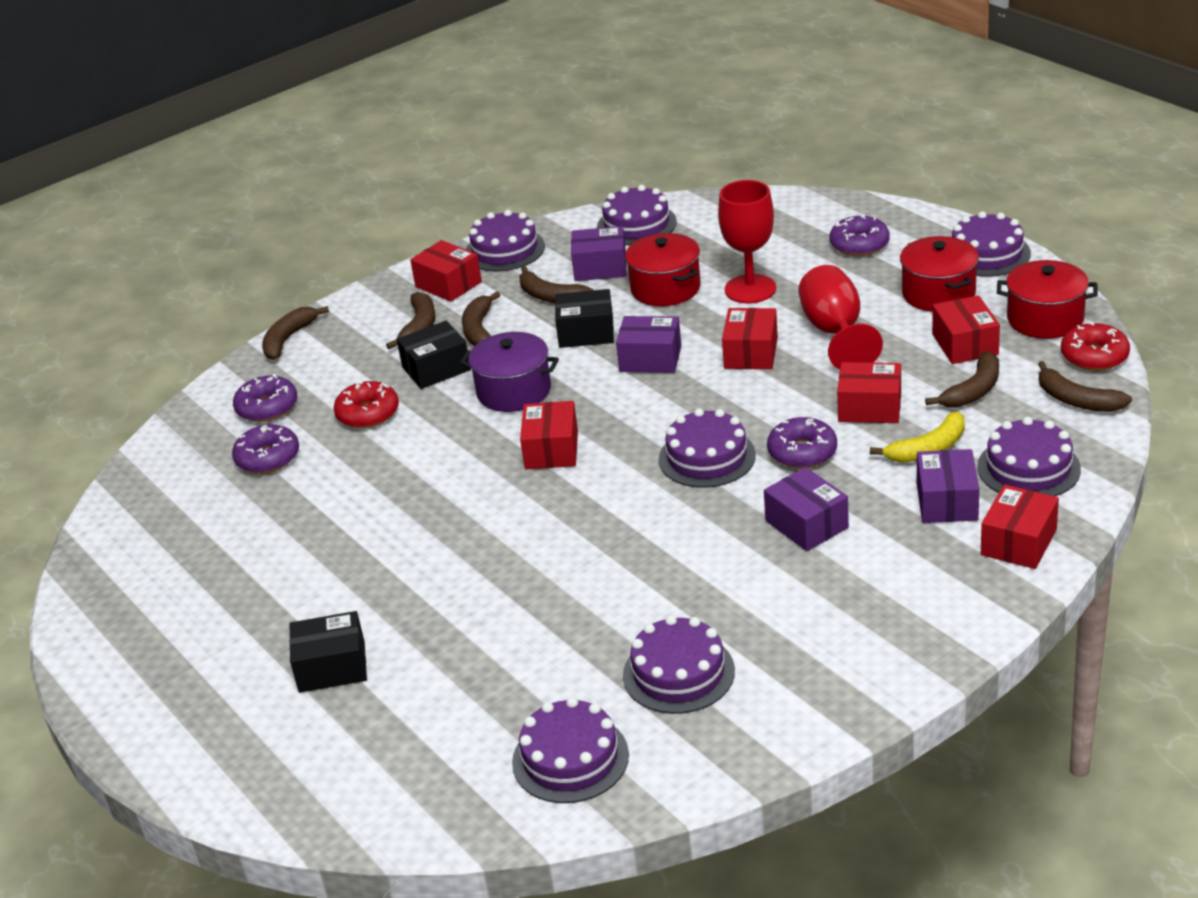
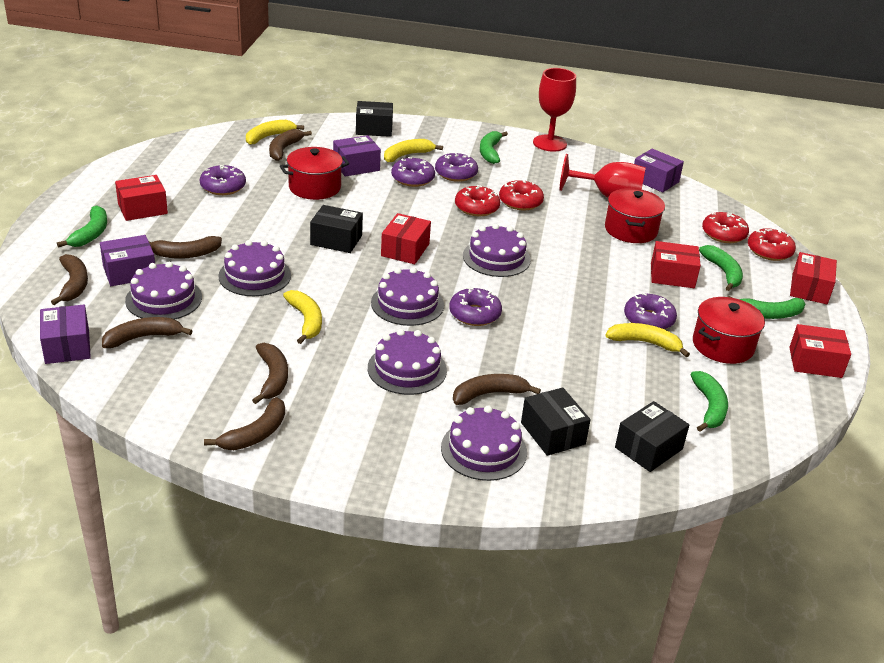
black box: 3 -> 4
brown banana: 6 -> 7
green banana: 0 -> 5
purple cake: 7 -> 6
purple donut: 4 -> 5
purple pot: 1 -> 0
red box: 6 -> 5
red donut: 2 -> 4
yellow banana: 1 -> 4

